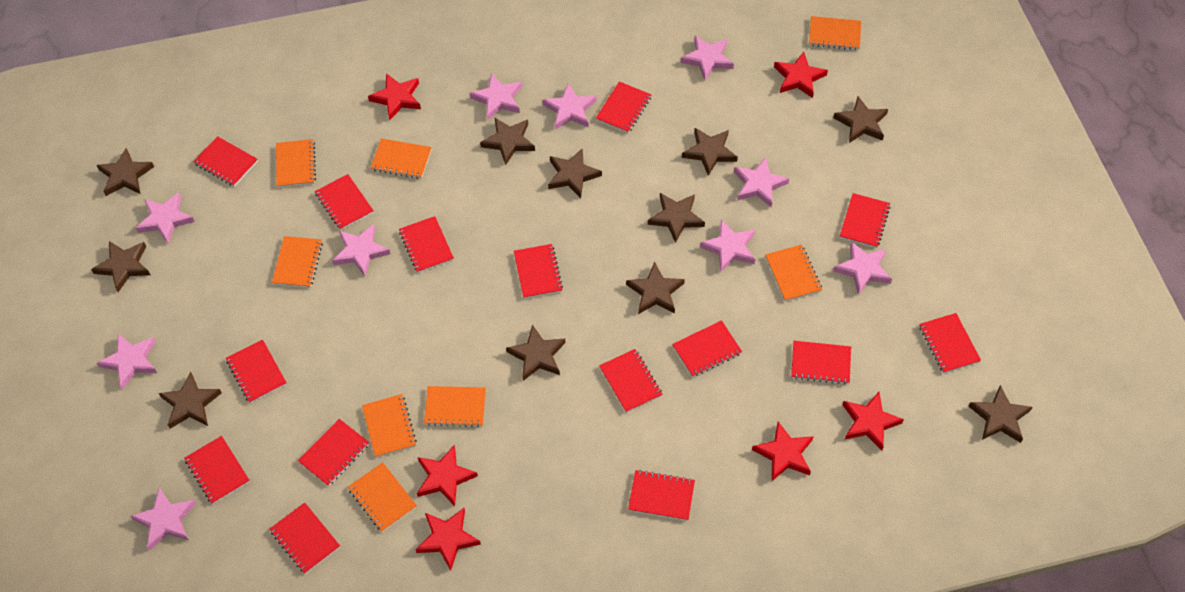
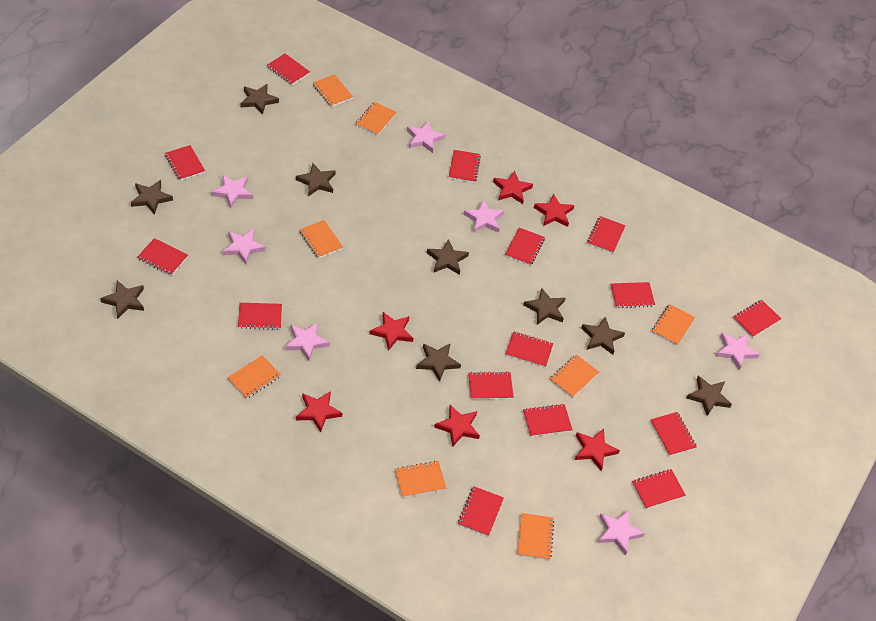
brown star: 11 -> 9
pink star: 10 -> 7

